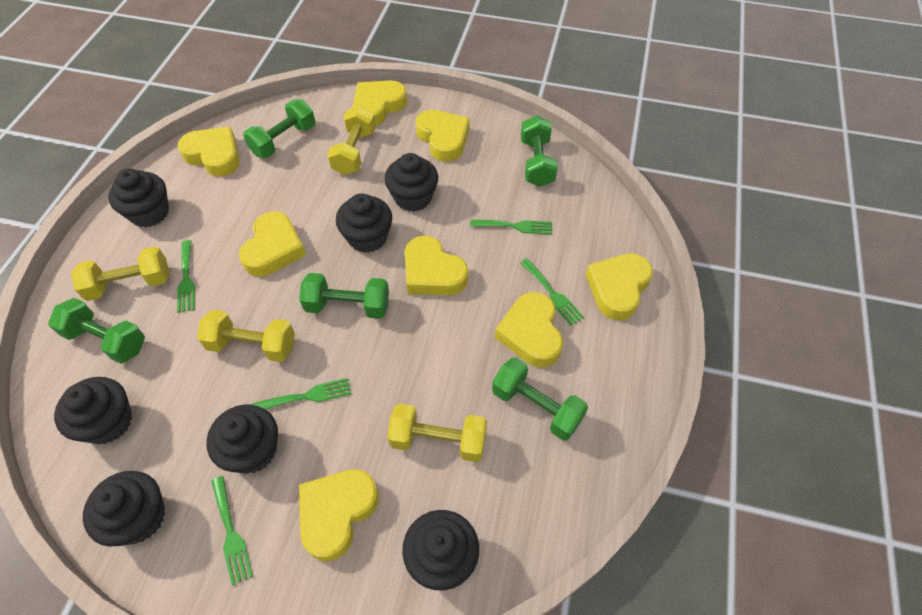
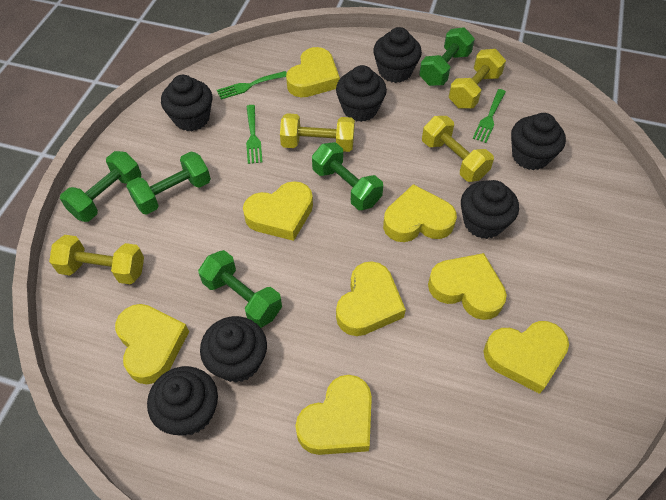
green fork: 5 -> 3

